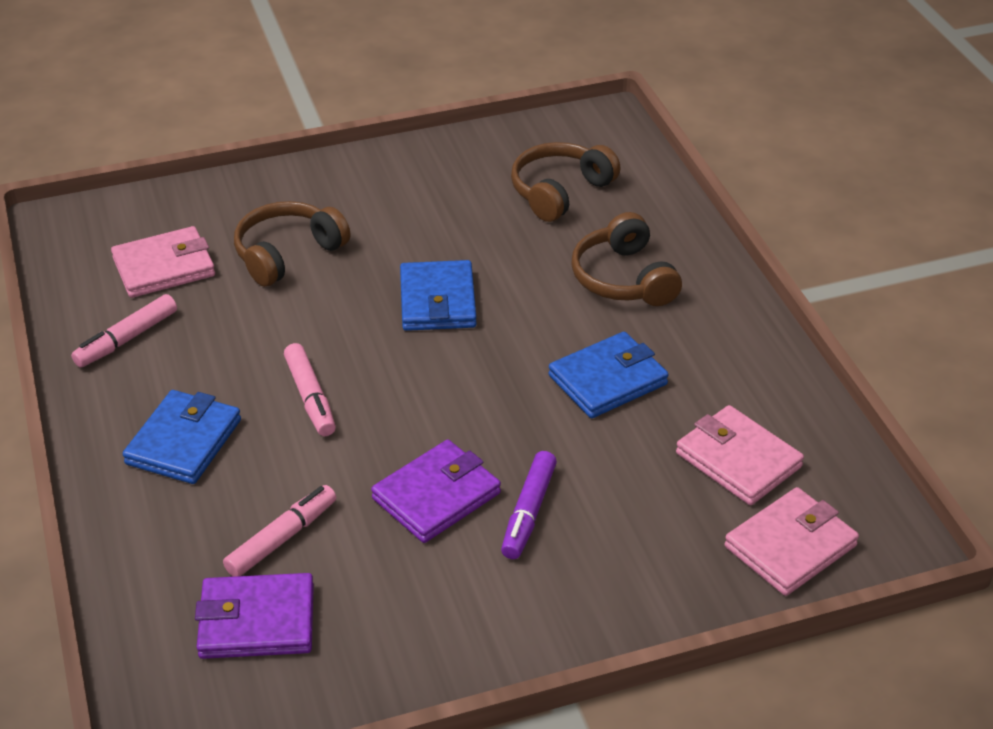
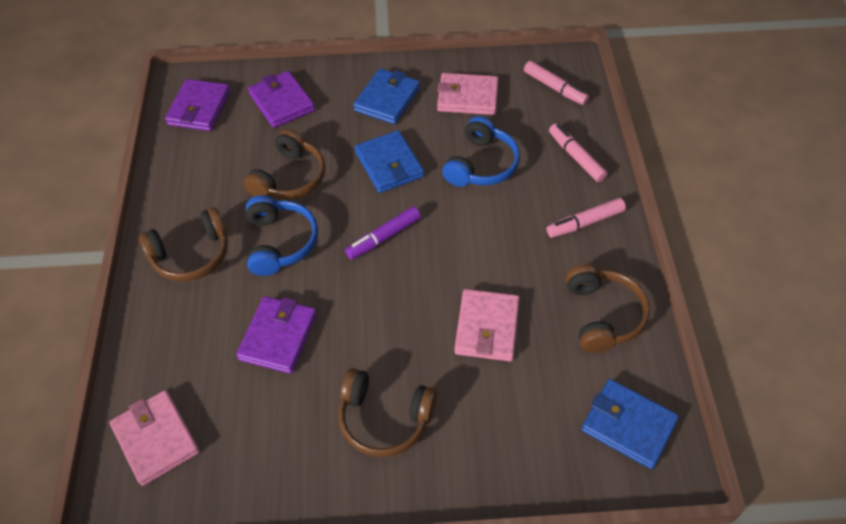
blue headphones: 0 -> 2
brown headphones: 3 -> 4
purple wallet: 2 -> 3

